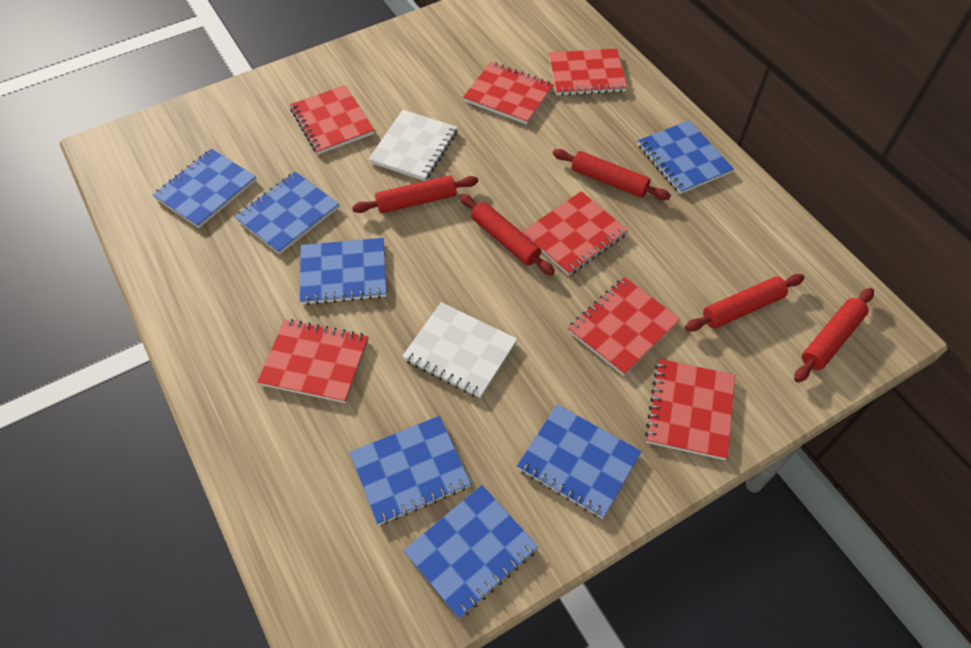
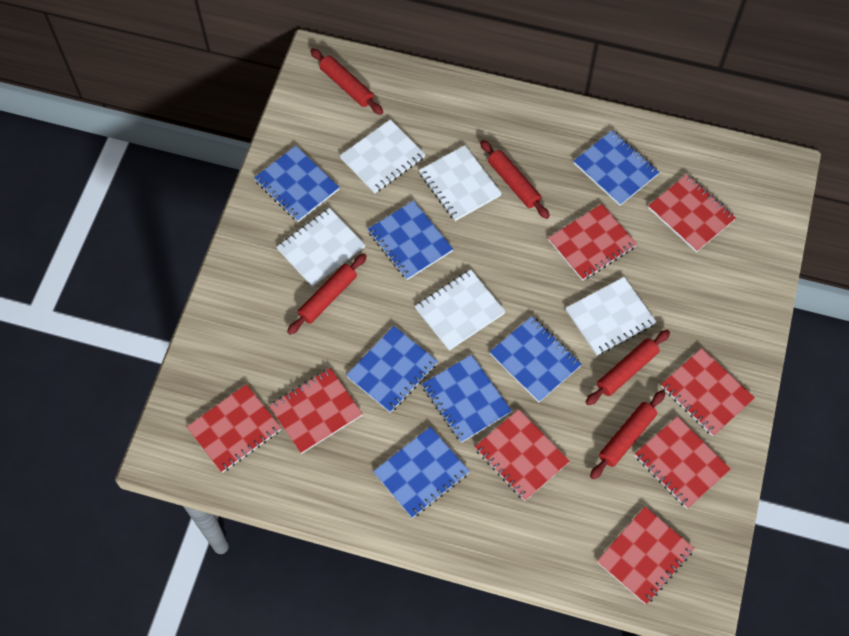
red notebook: 7 -> 8
white notebook: 2 -> 5

